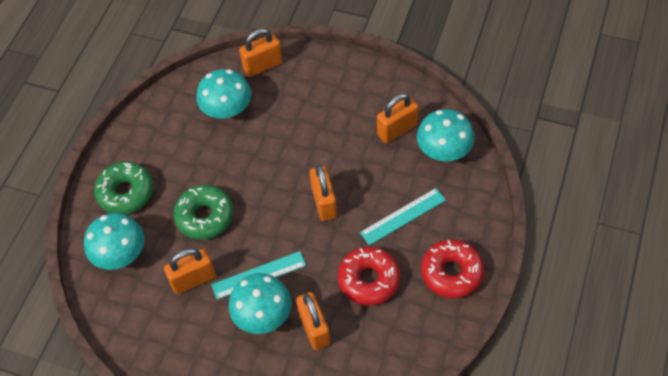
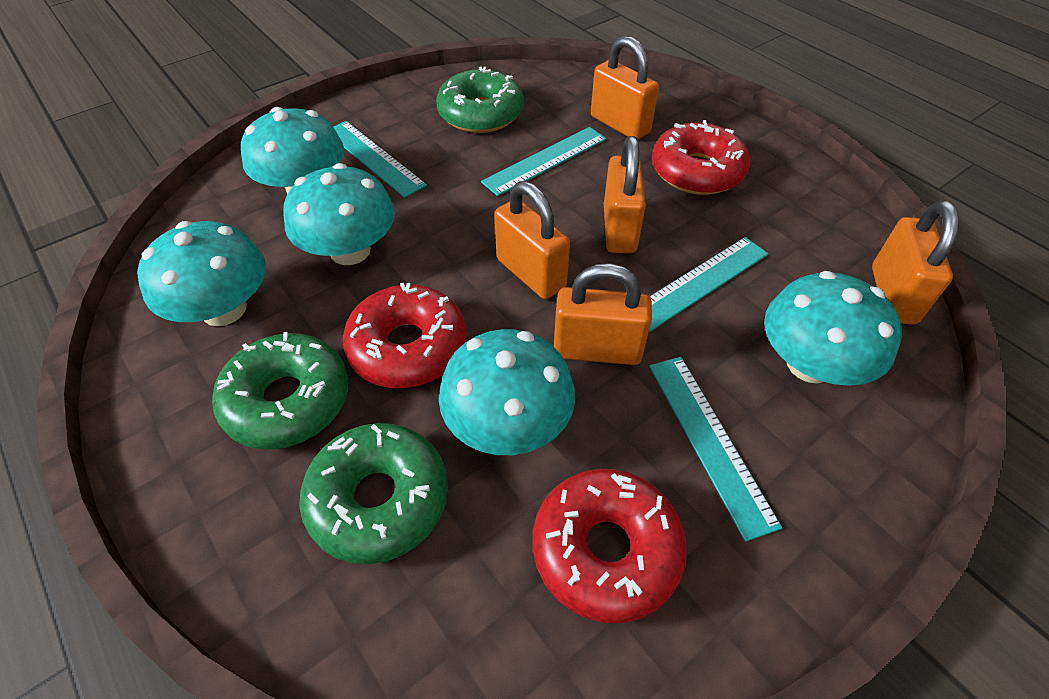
green donut: 2 -> 3
red donut: 2 -> 3
turquoise mushroom: 4 -> 5
turquoise ruler: 2 -> 4

